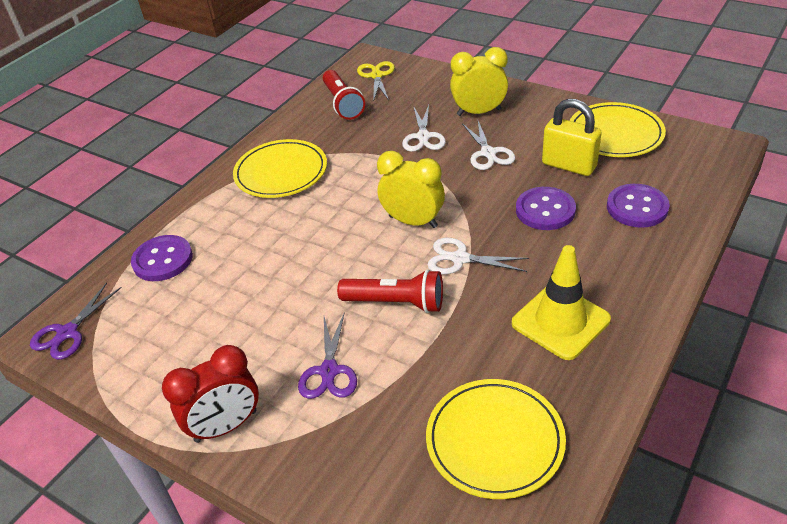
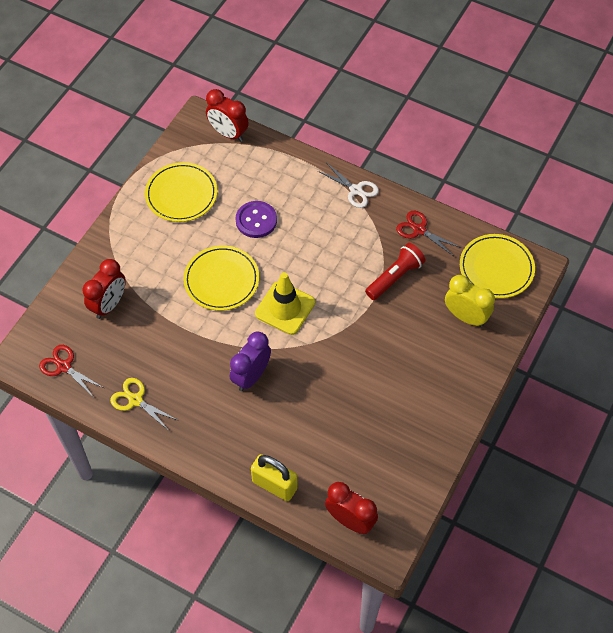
purple button: 3 -> 1
purple clock: 0 -> 1
purple scissors: 2 -> 0
red clock: 1 -> 3
red flashlight: 2 -> 1
red scissors: 0 -> 2
white scissors: 3 -> 1
yellow clock: 2 -> 1

